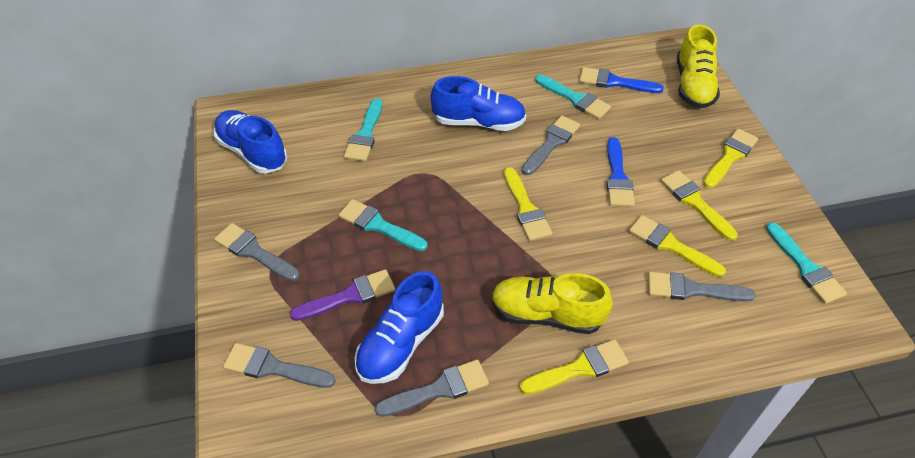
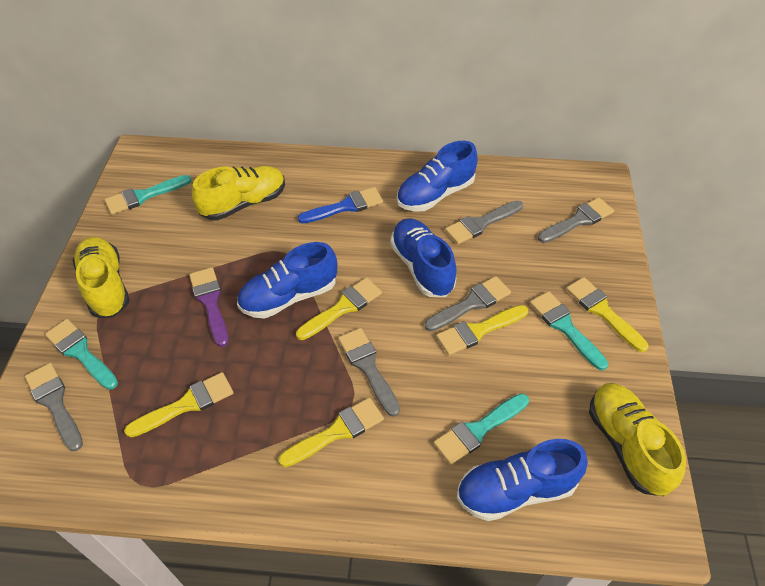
blue brush: 2 -> 1
blue shoe: 3 -> 4
yellow shoe: 2 -> 3

